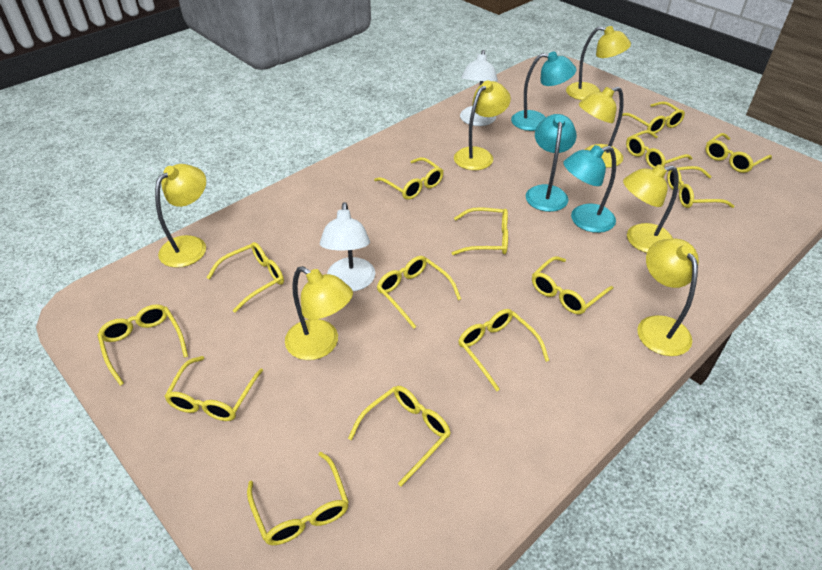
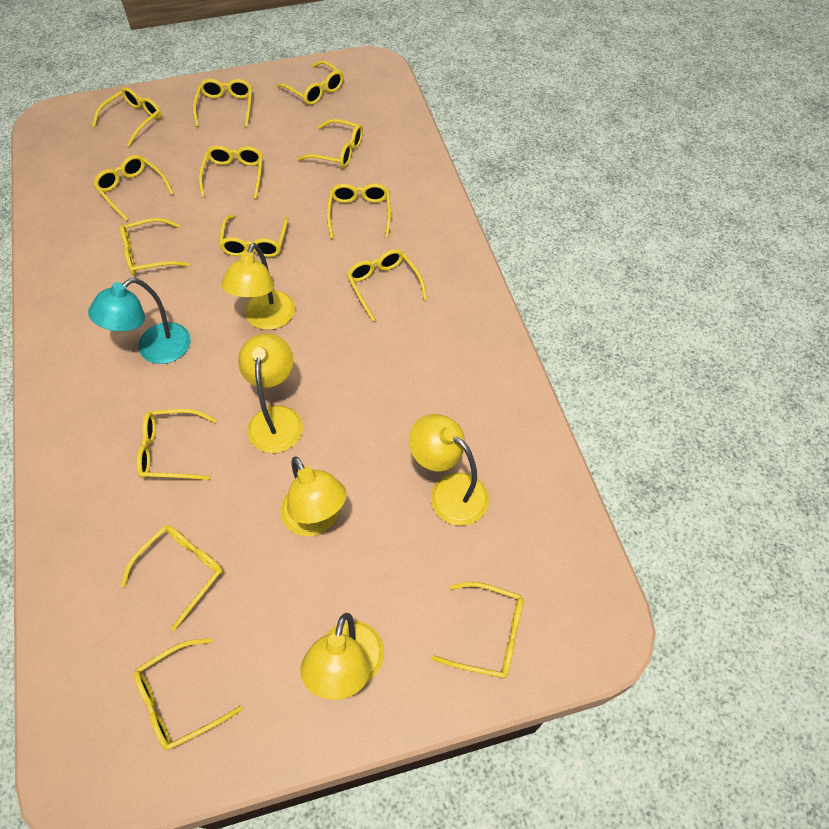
turquoise lamp: 3 -> 1
white lamp: 2 -> 0
yellow lamp: 7 -> 5

